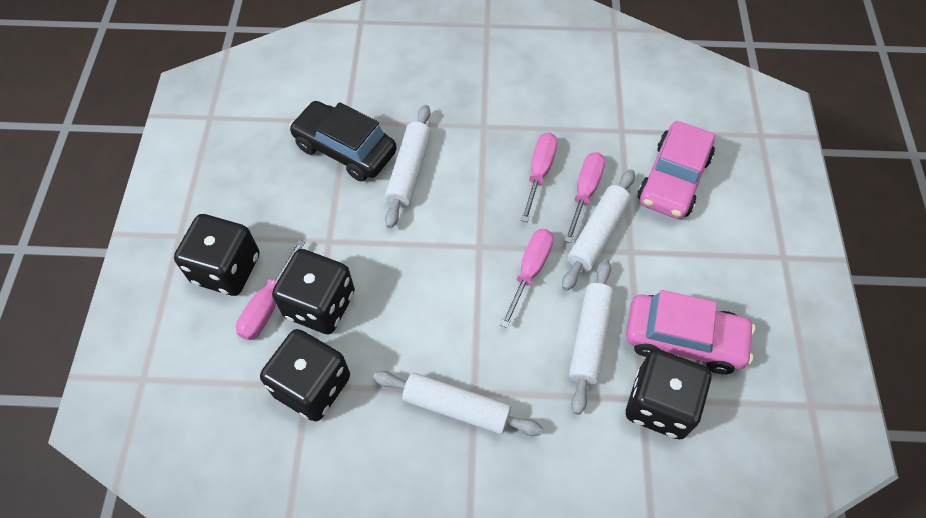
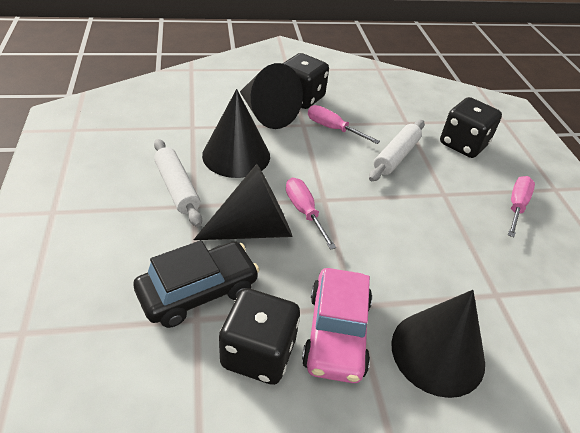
black cone: 0 -> 4
black dice: 4 -> 3
pink car: 2 -> 1
pink screwdriver: 4 -> 3
white rolling pin: 4 -> 2

